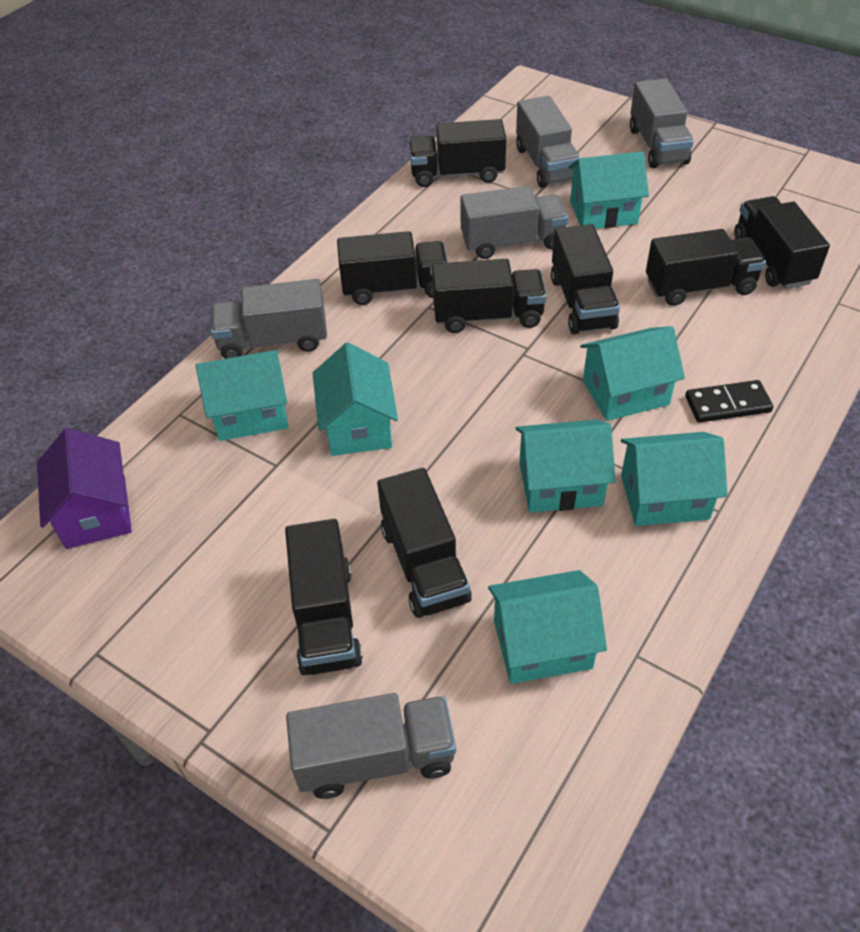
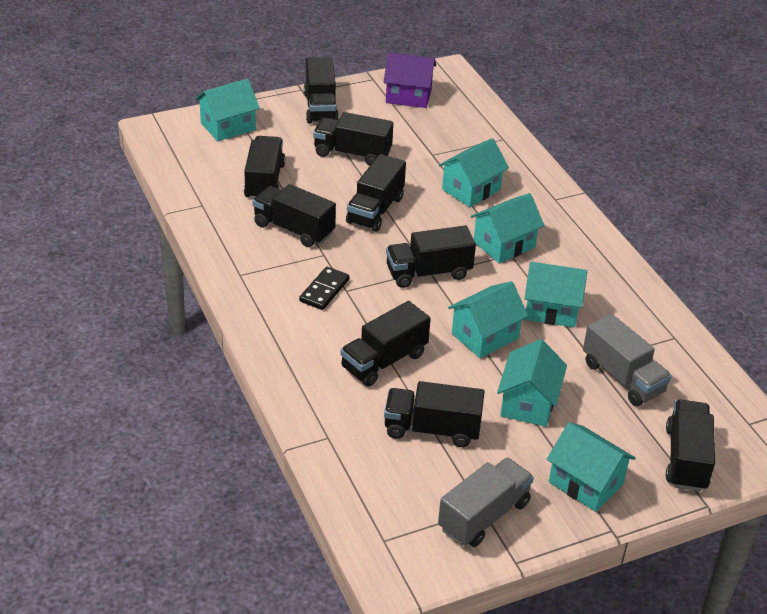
black truck: 8 -> 9
grey truck: 5 -> 2

